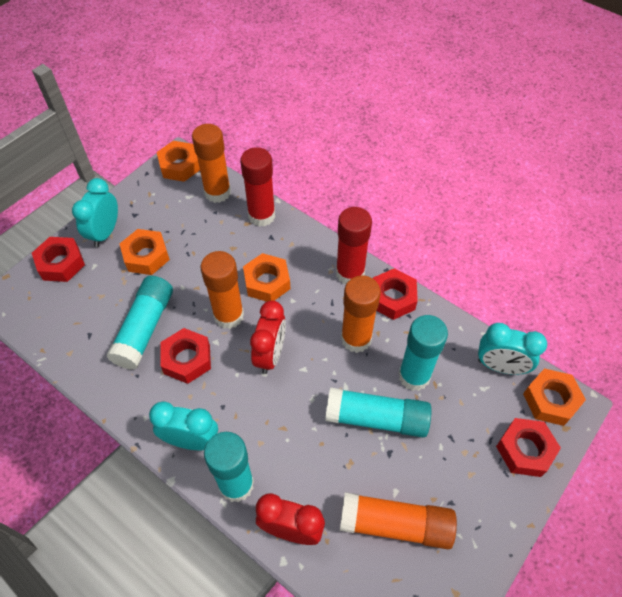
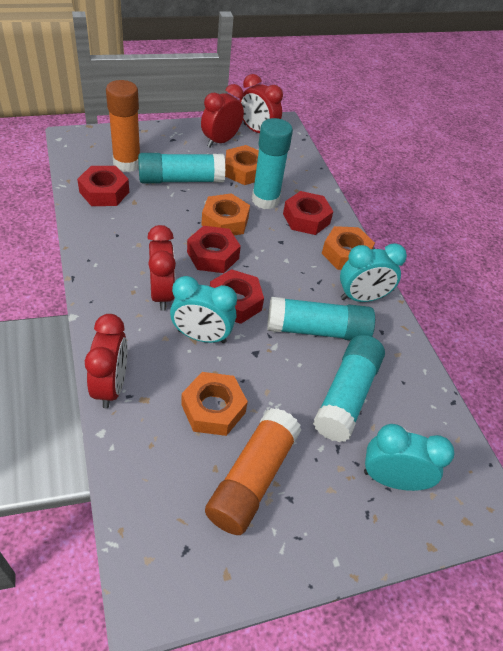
orange glue stick: 4 -> 2
red clock: 2 -> 4
red glue stick: 2 -> 0

